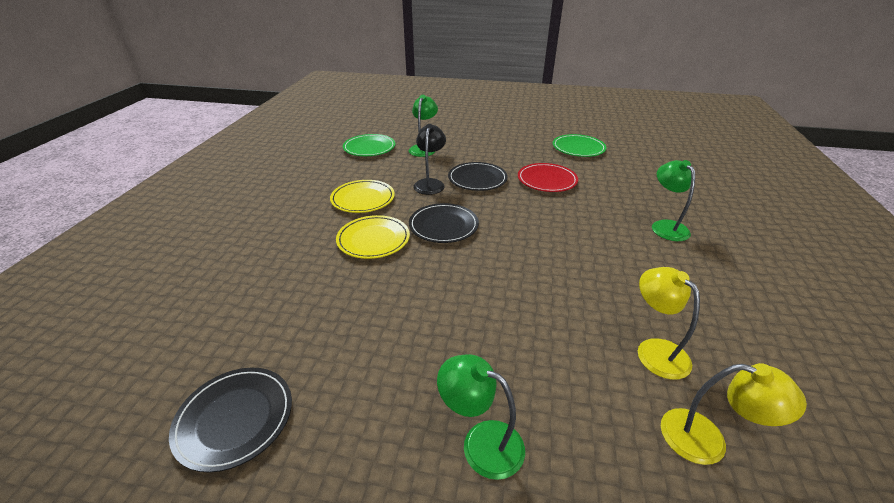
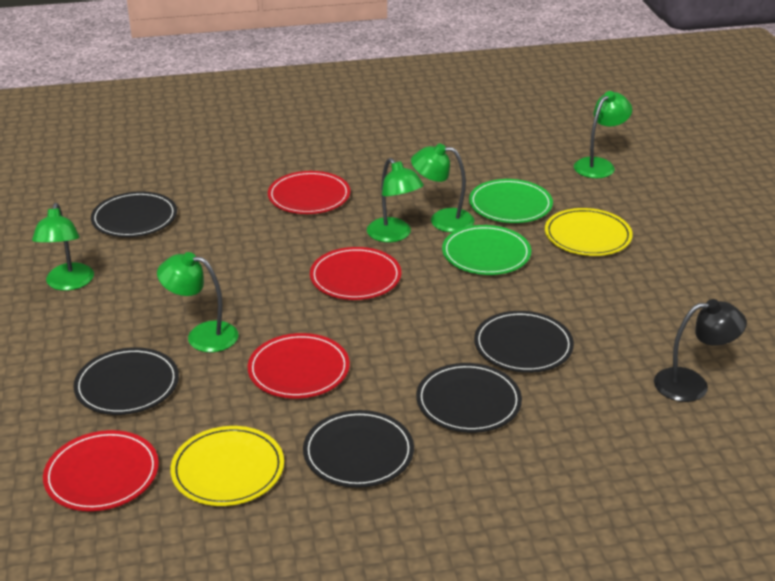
black plate: 3 -> 5
green lamp: 3 -> 5
red plate: 1 -> 4
yellow lamp: 2 -> 0

